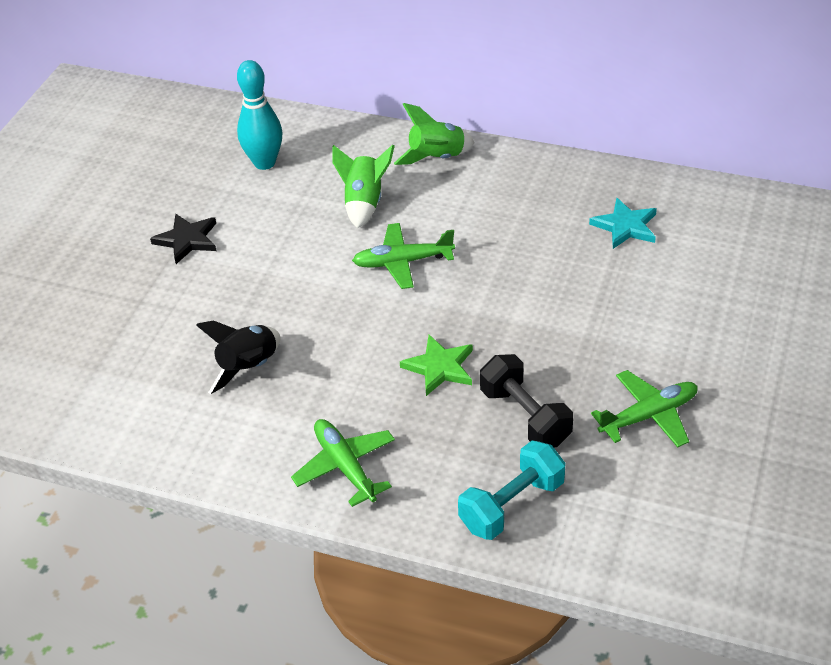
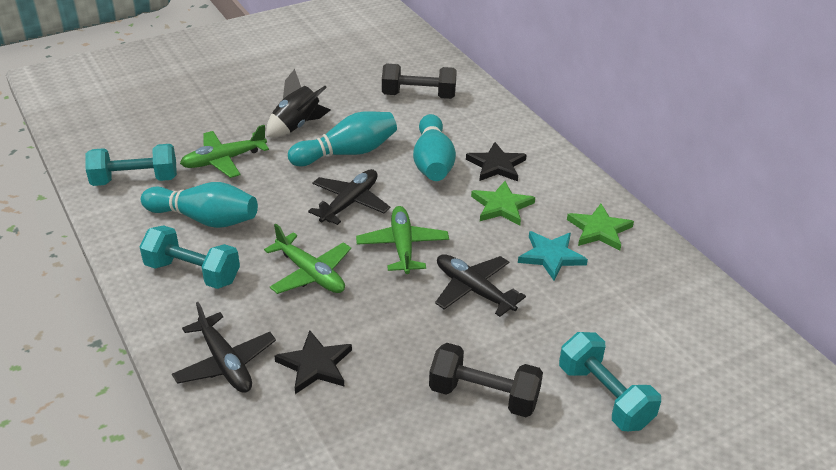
black dumbbell: 1 -> 2
black plane: 0 -> 3
black star: 1 -> 2
green rocket: 2 -> 0
green star: 1 -> 2
turquoise bowling pin: 1 -> 3
turquoise dumbbell: 1 -> 3

